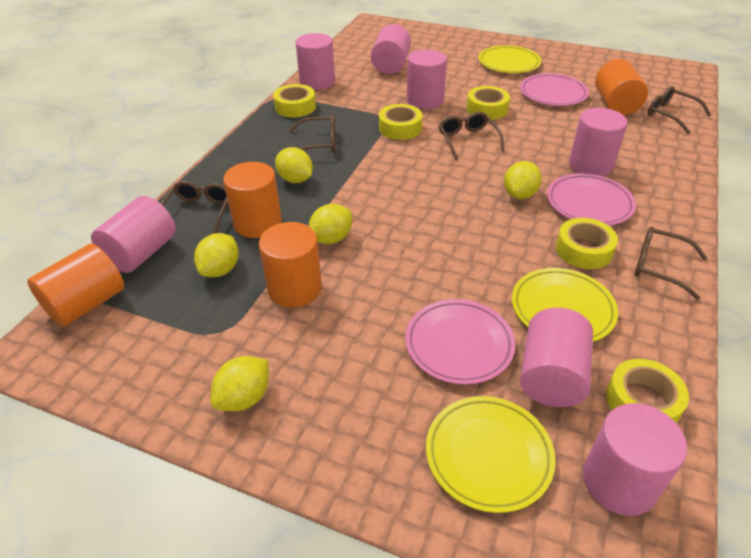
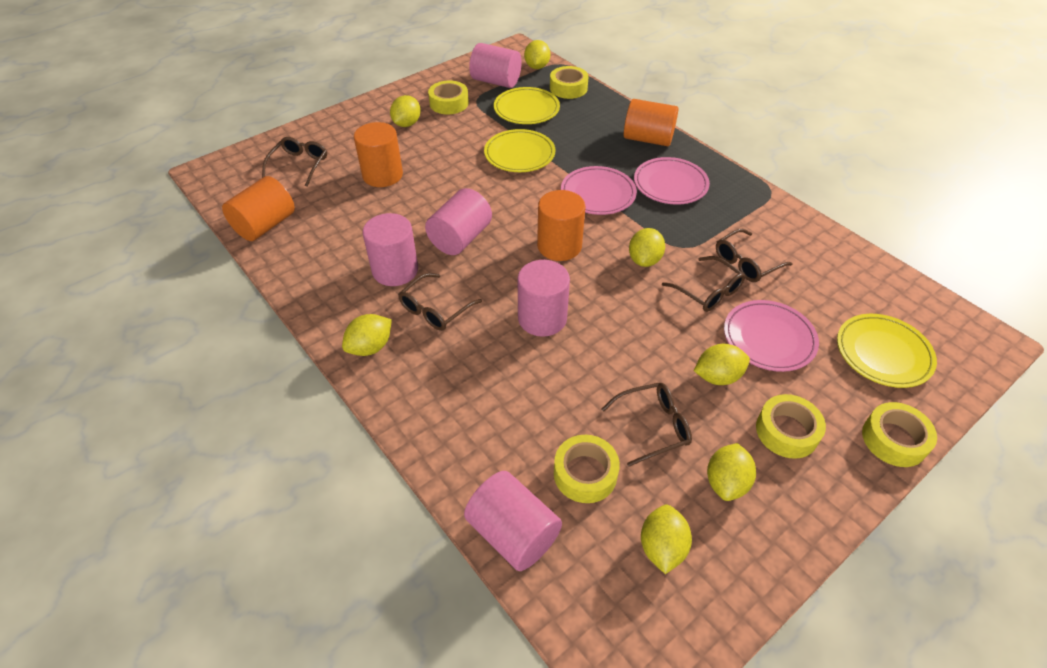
pink cylinder: 7 -> 5
yellow lemon: 5 -> 7

